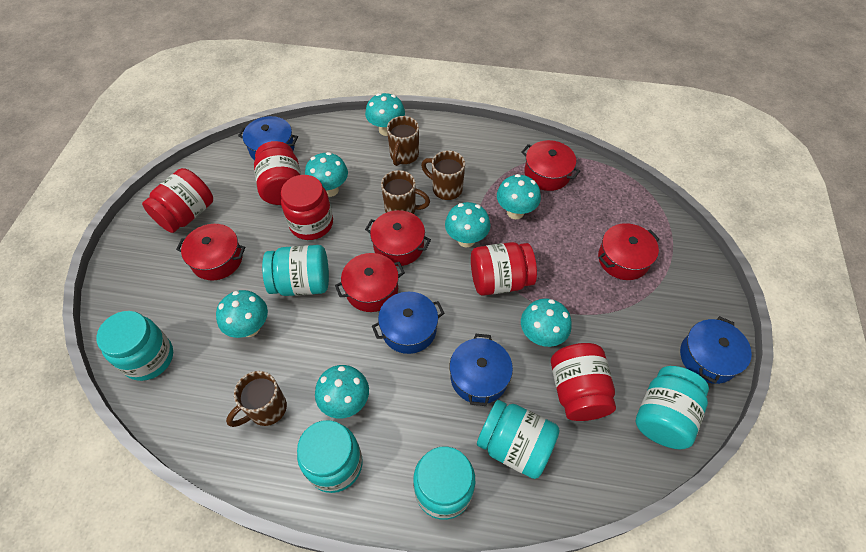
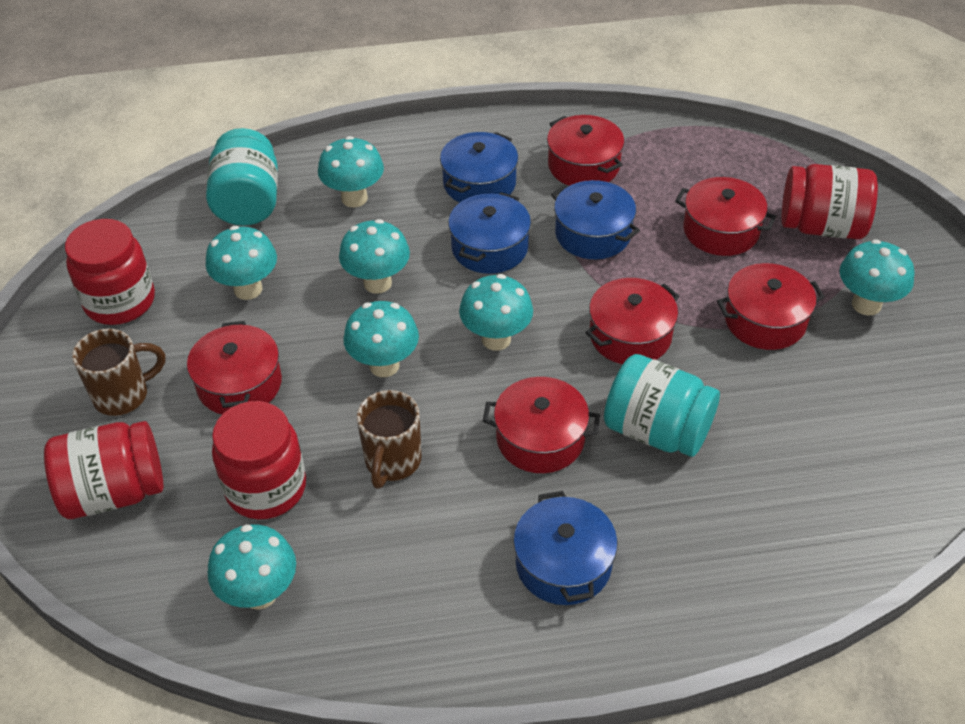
brown mug: 4 -> 2
red jar: 5 -> 4
red pot: 5 -> 6
turquoise jar: 6 -> 2

